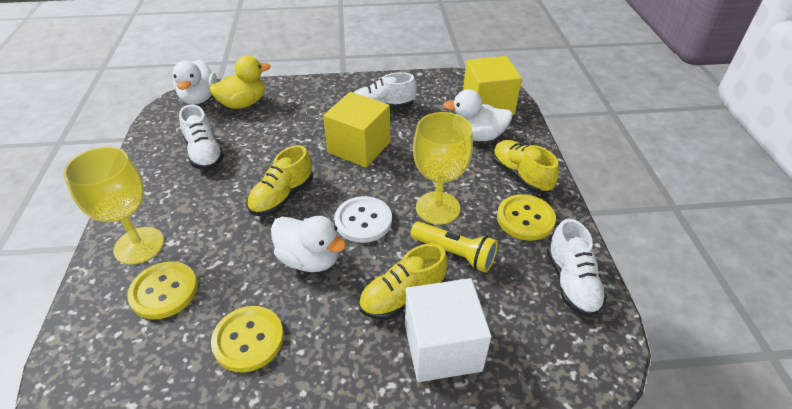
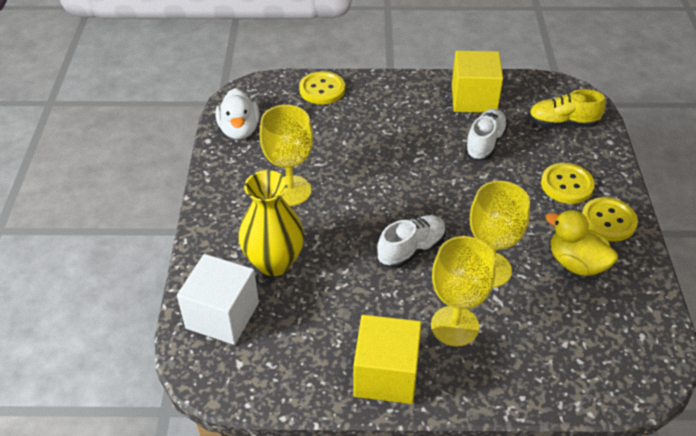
white button: 1 -> 0
white duck: 3 -> 1
white shoe: 3 -> 2
yellow flashlight: 1 -> 0
yellow goblet: 2 -> 3
yellow shoe: 3 -> 1
yellow vase: 0 -> 1

